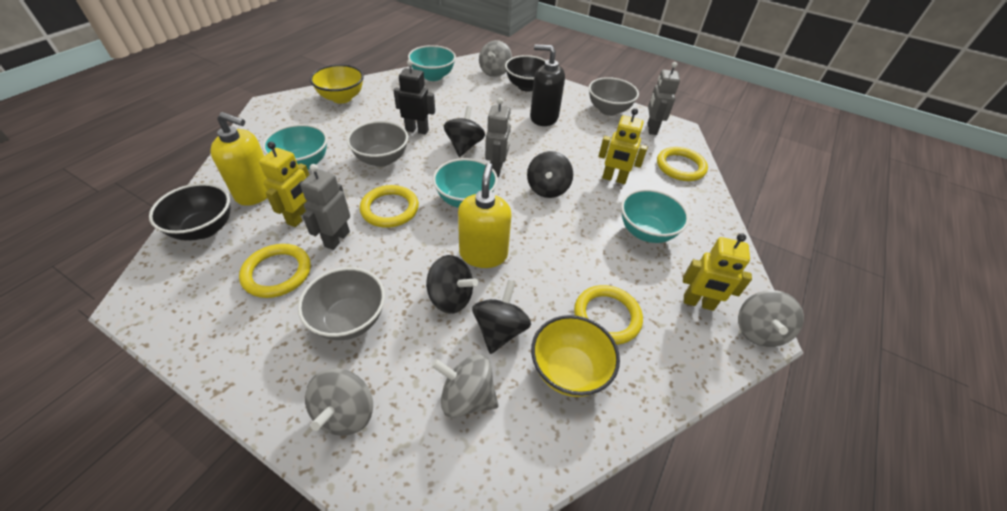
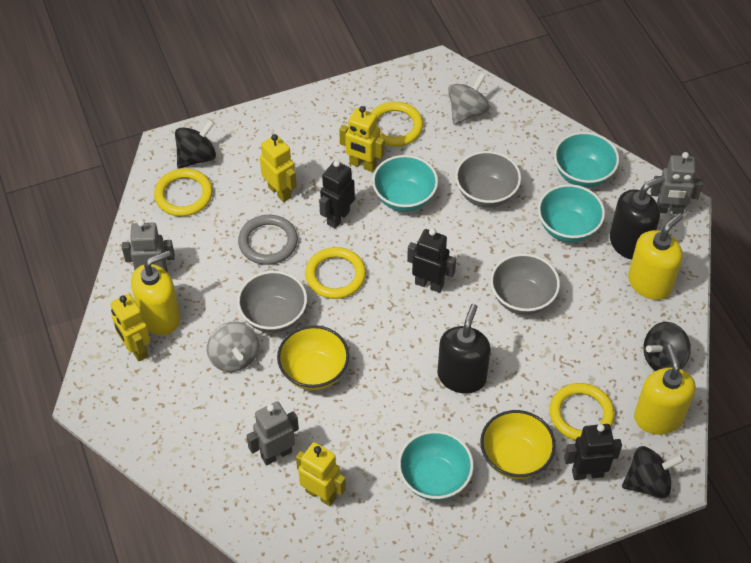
black bowl: 2 -> 0
black robot: 1 -> 3
black soap dispenser: 1 -> 2
black spinning top: 4 -> 3
grey ring: 0 -> 1
grey spinning top: 4 -> 2
yellow robot: 3 -> 4
yellow soap dispenser: 2 -> 3

